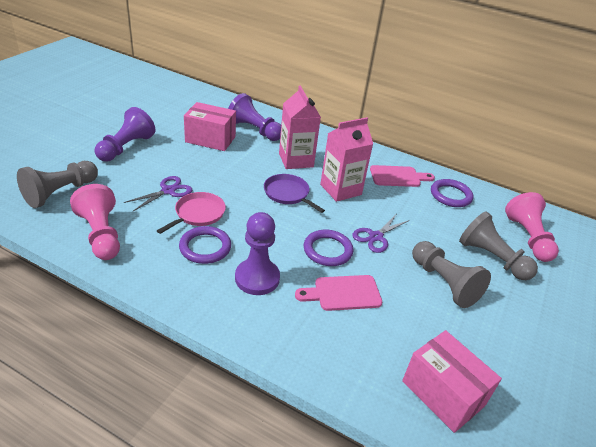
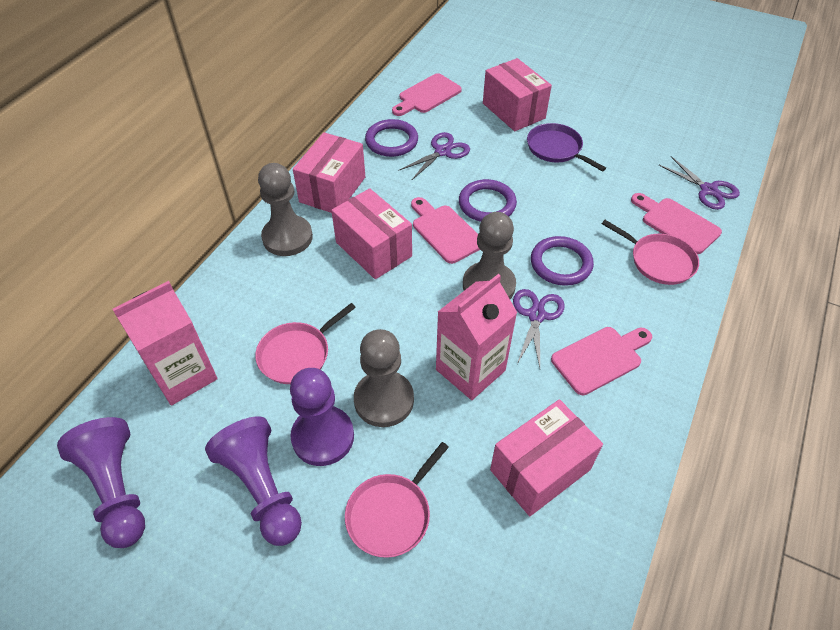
pink box: 2 -> 4
pink cutting board: 2 -> 4
pink pan: 1 -> 3
pink pawn: 2 -> 0
purple scissors: 2 -> 3

